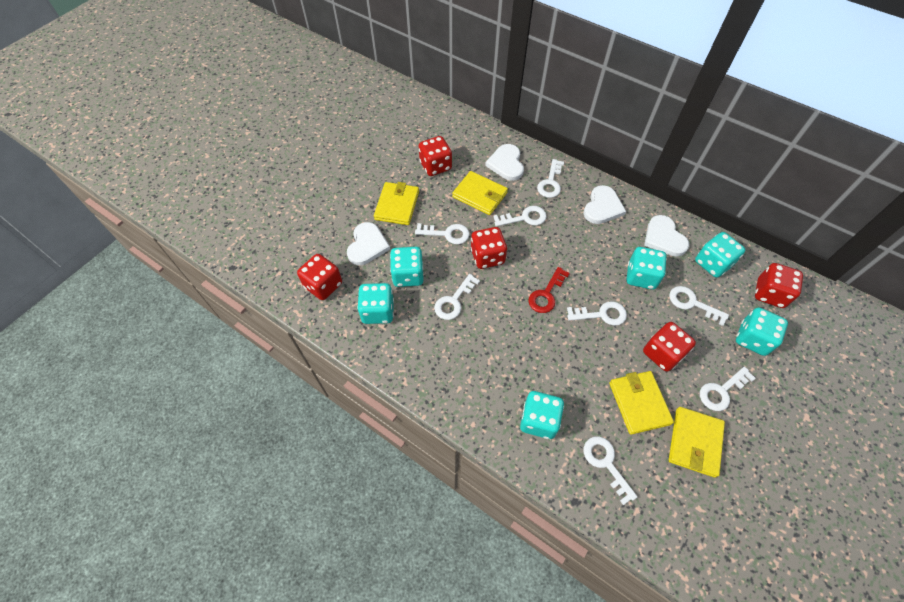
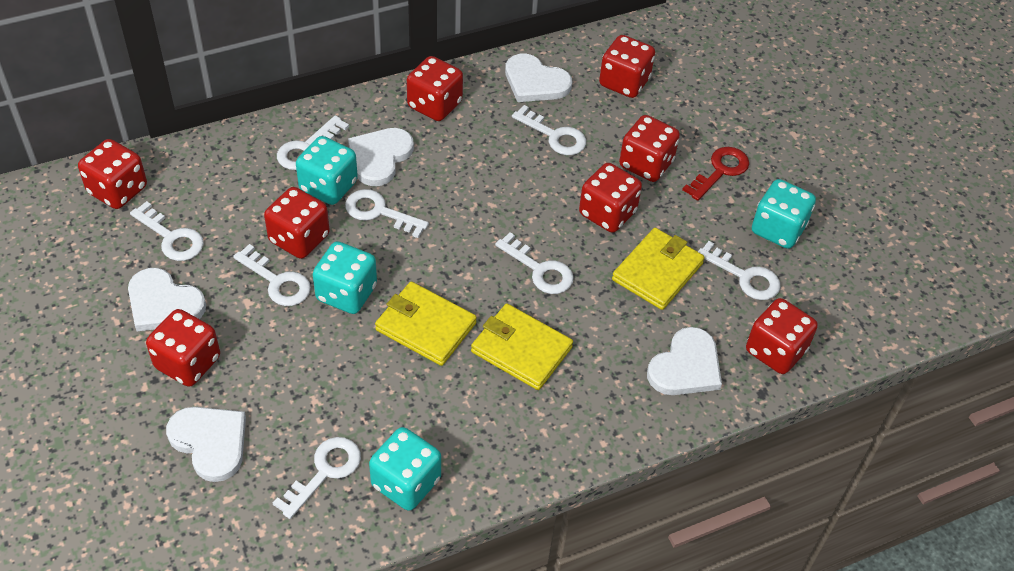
red dice: 5 -> 8
turquoise dice: 6 -> 4
white heart: 4 -> 5
yellow wallet: 4 -> 3

